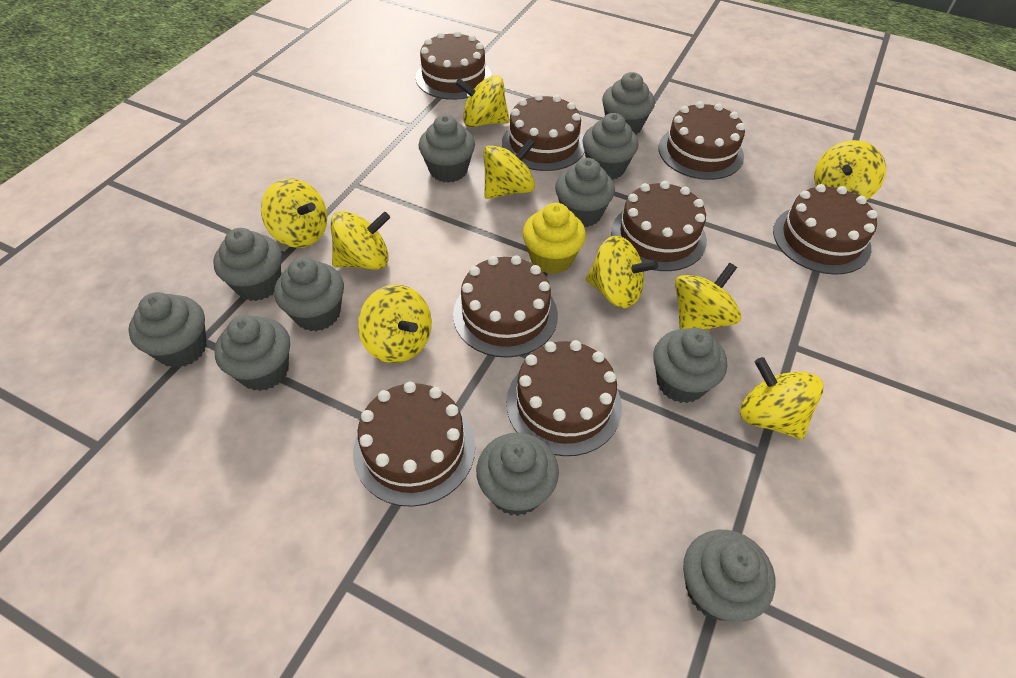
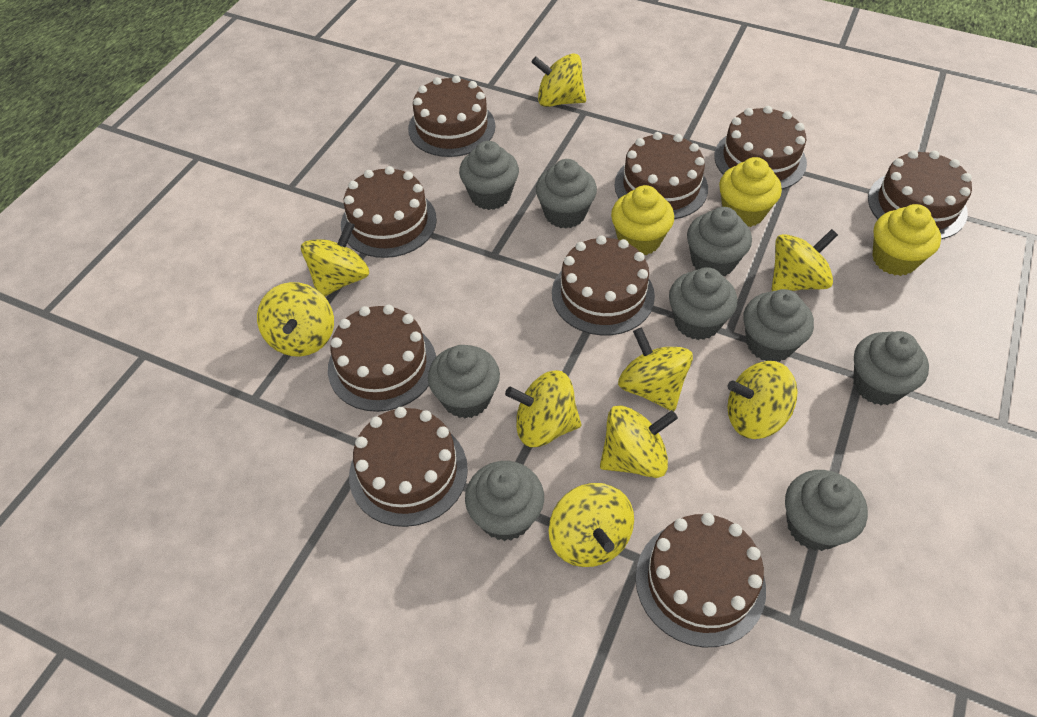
brown cake: 8 -> 9
grey cupcake: 11 -> 9
yellow cupcake: 1 -> 3

